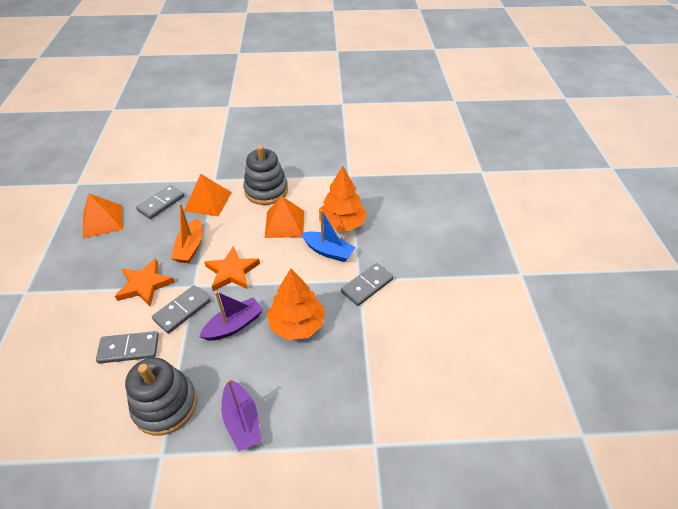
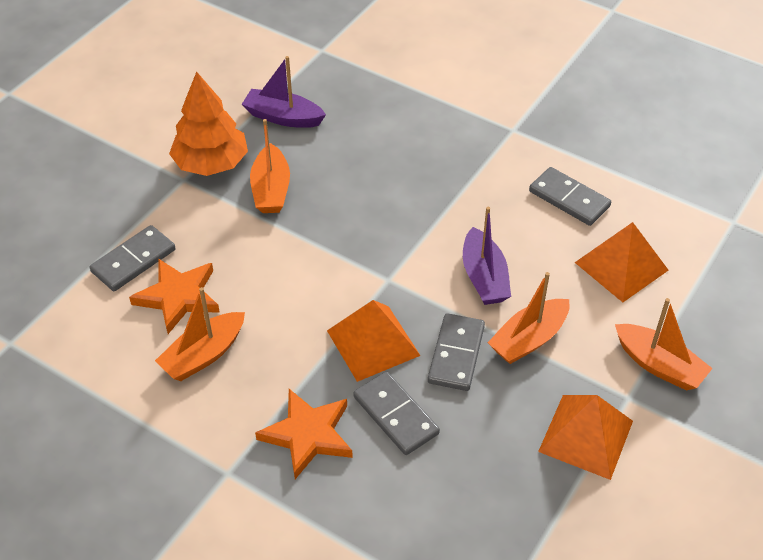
blue boat: 1 -> 0
grey stacking toy: 2 -> 0
orange boat: 1 -> 4
orange tree: 2 -> 1

